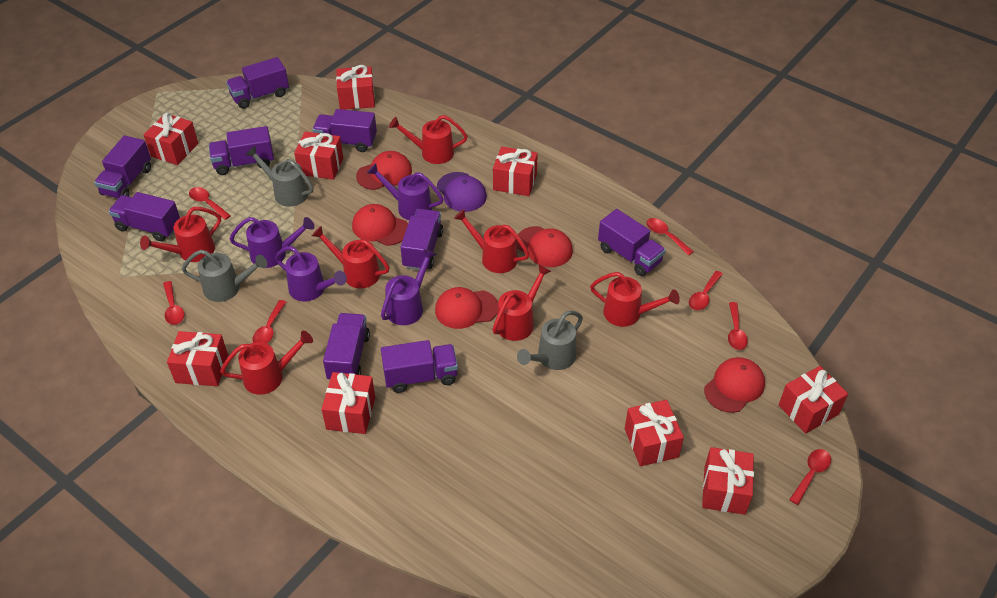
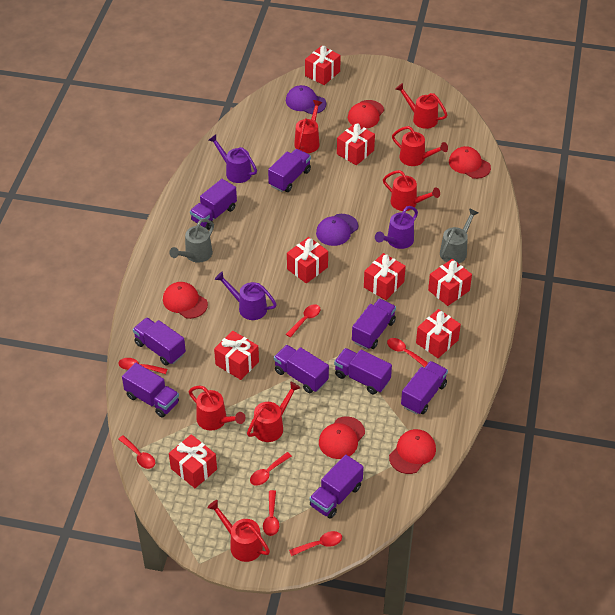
grey watering can: 3 -> 2
purple cap: 1 -> 2
purple watering can: 4 -> 3
red gift: 9 -> 8

